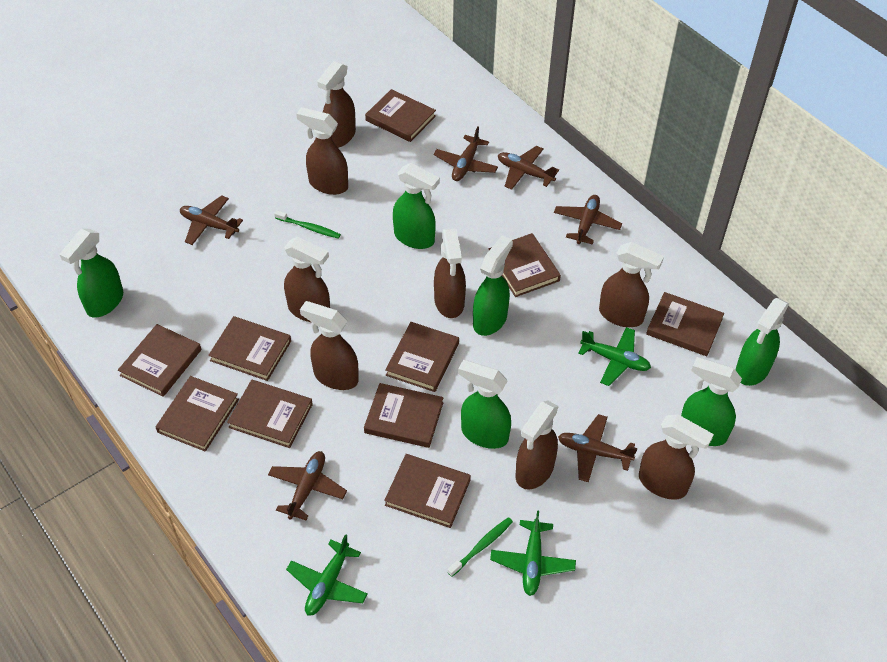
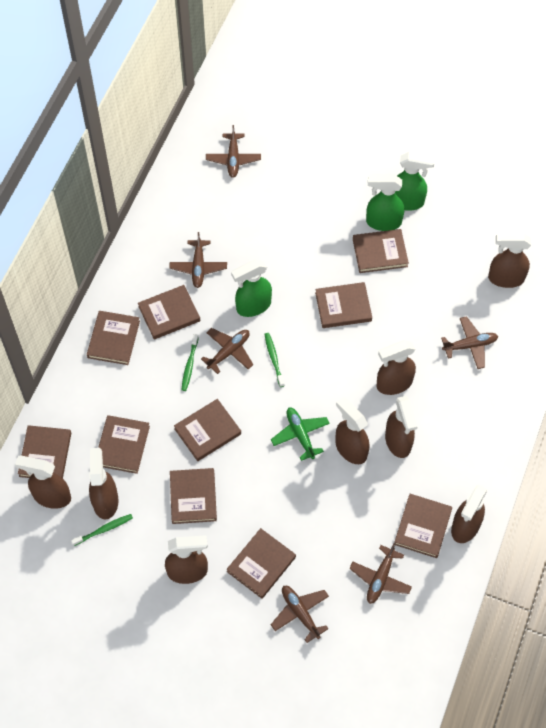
green plane: 3 -> 1
green spray bottle: 6 -> 3
green toothbrush: 2 -> 3

